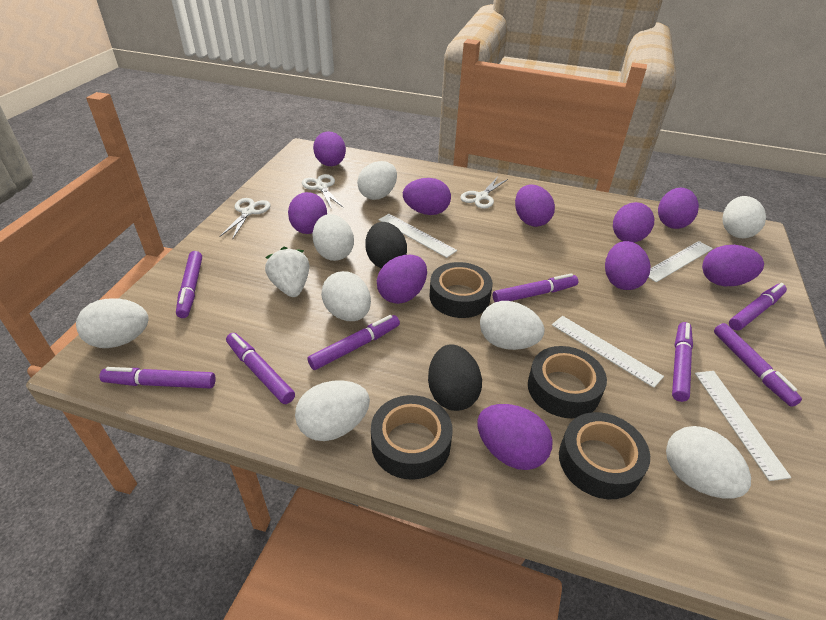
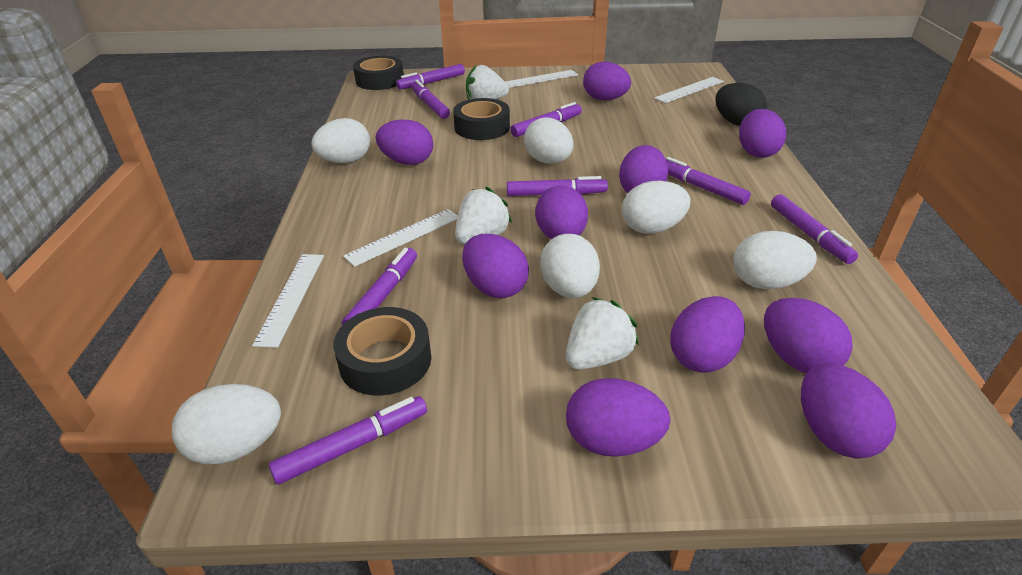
black egg: 2 -> 1
black tape: 4 -> 3
white egg: 8 -> 6
white scissors: 3 -> 0
white strawberry: 1 -> 3

